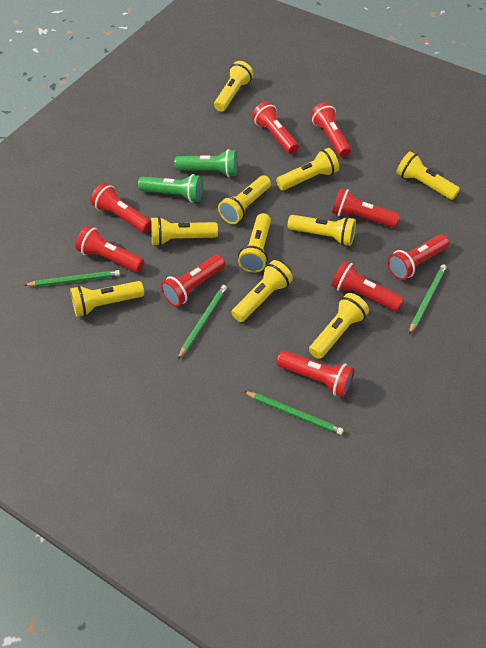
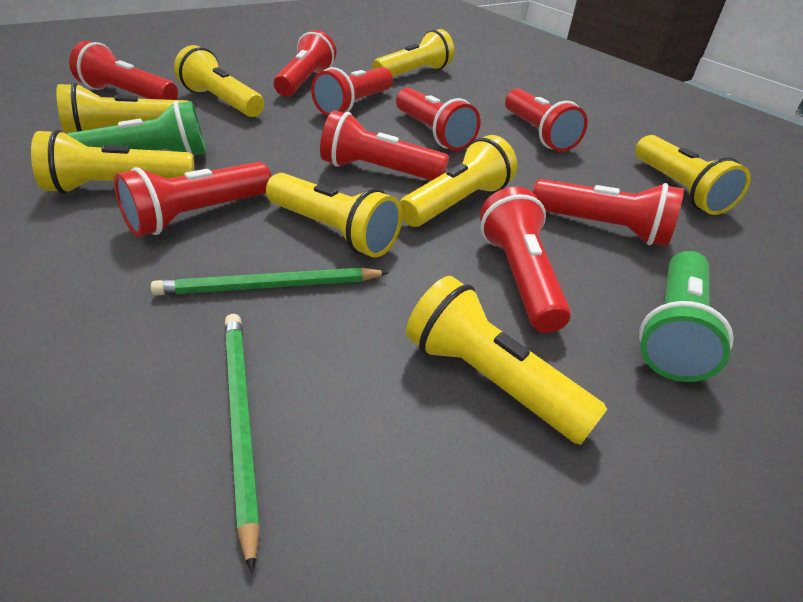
green pencil: 4 -> 2
yellow flashlight: 10 -> 8

